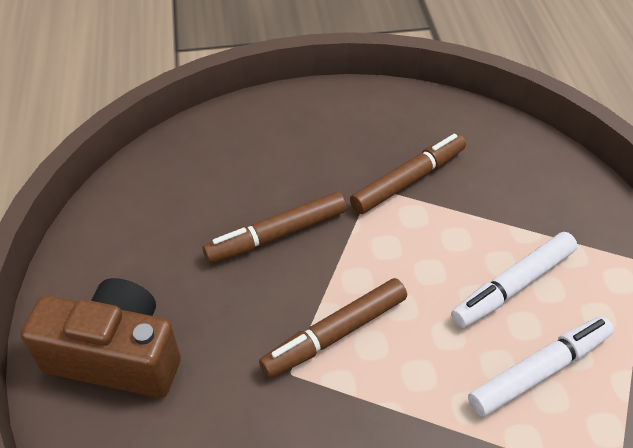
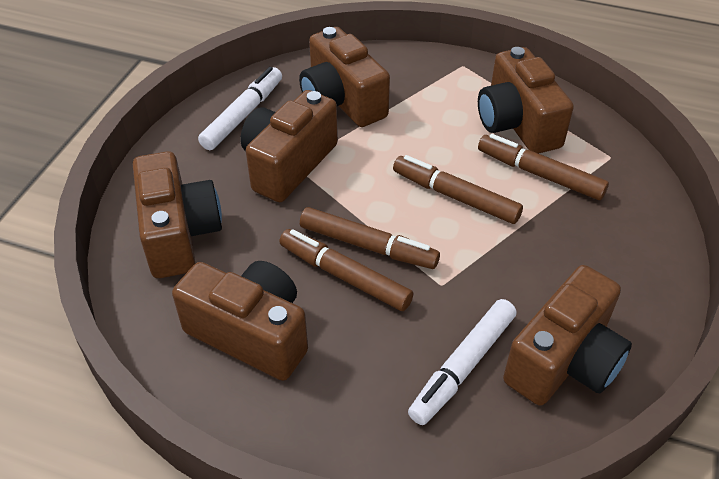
brown camera: 1 -> 6
brown marker: 3 -> 4

